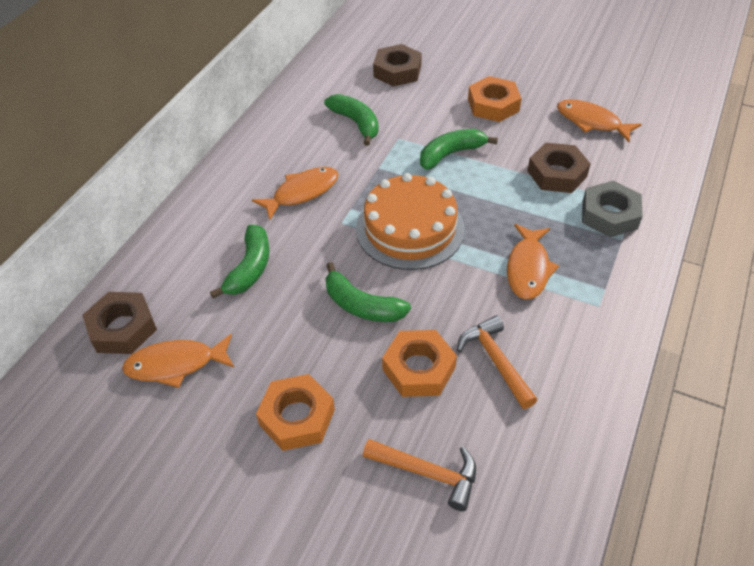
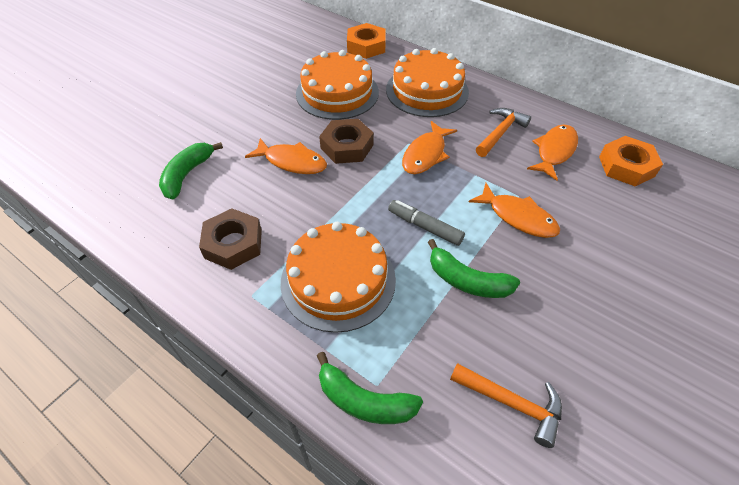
brown nut: 3 -> 2
green banana: 4 -> 3
grey marker: 0 -> 1
grey nut: 1 -> 0
orange cake: 1 -> 3
orange nut: 3 -> 2

